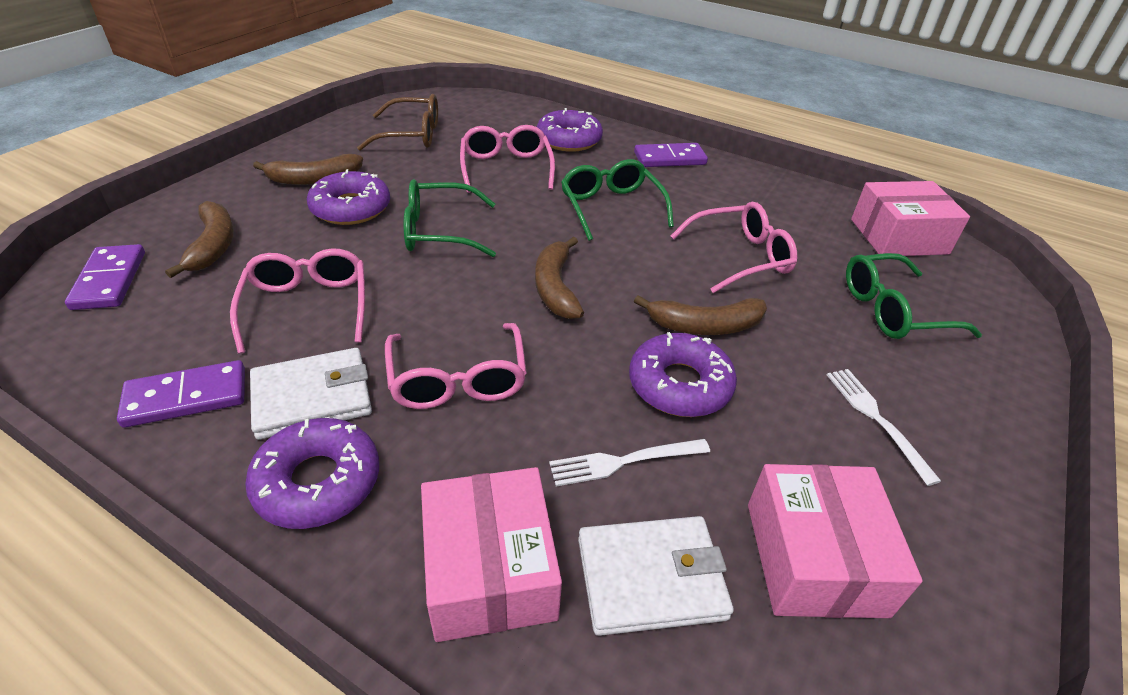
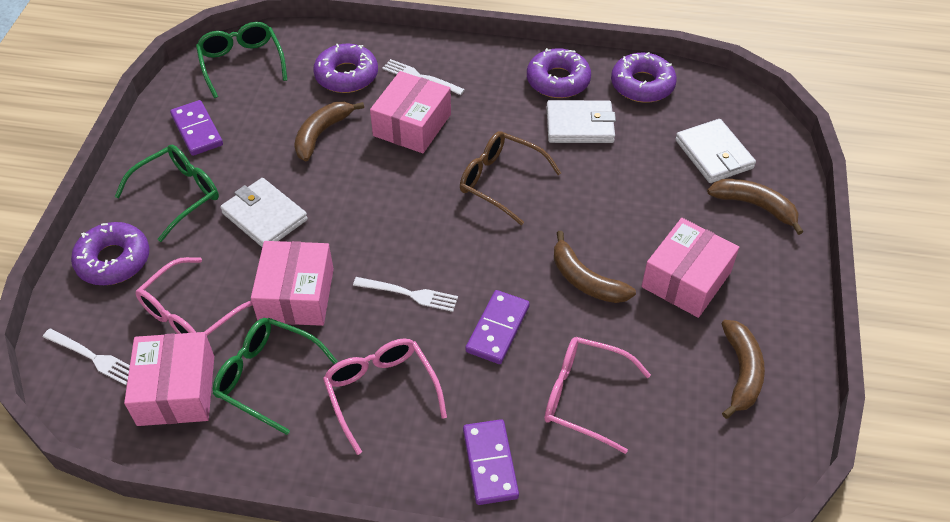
pink box: 3 -> 4
pink glasses: 4 -> 3
white fork: 2 -> 3
white wallet: 2 -> 3

